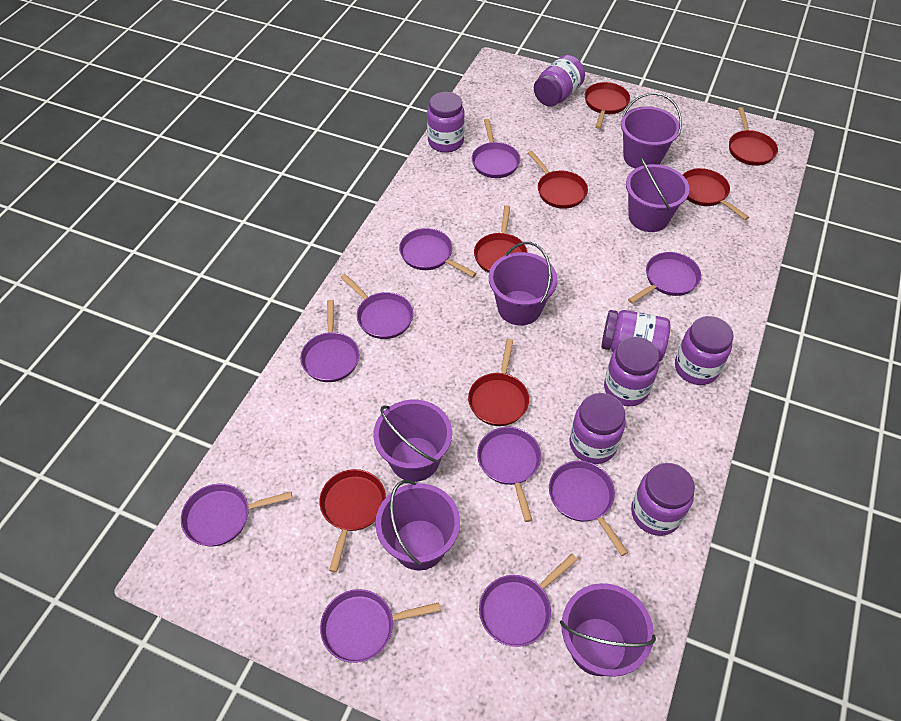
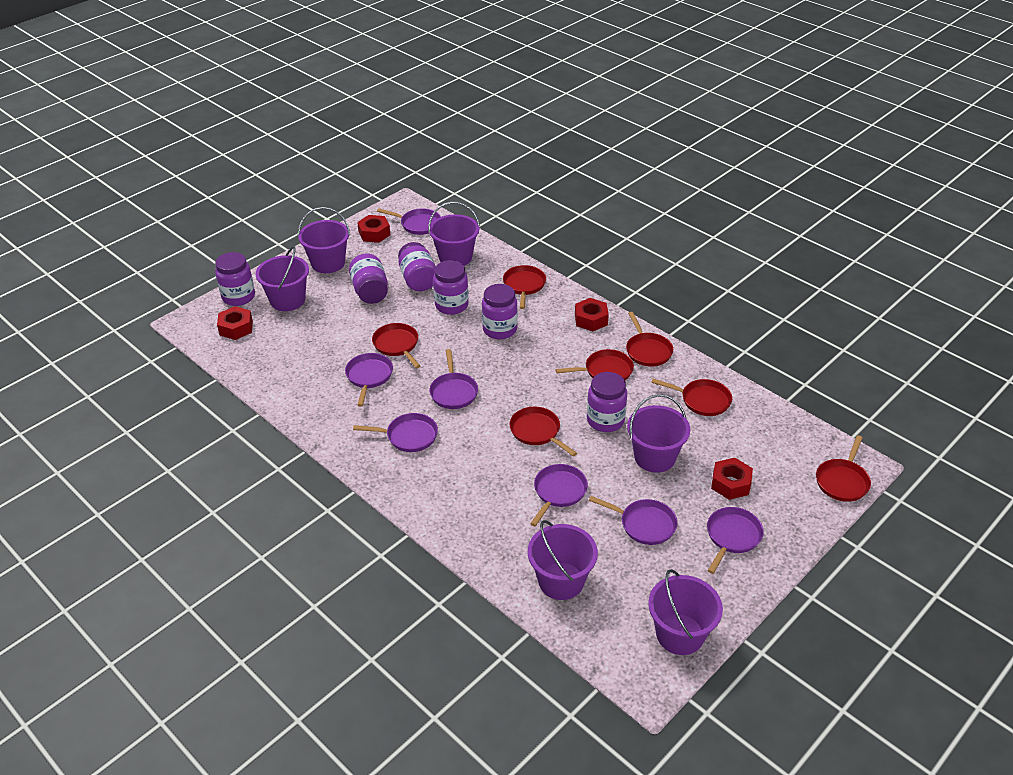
purple jar: 7 -> 6
purple pan: 10 -> 7
red nut: 0 -> 4

